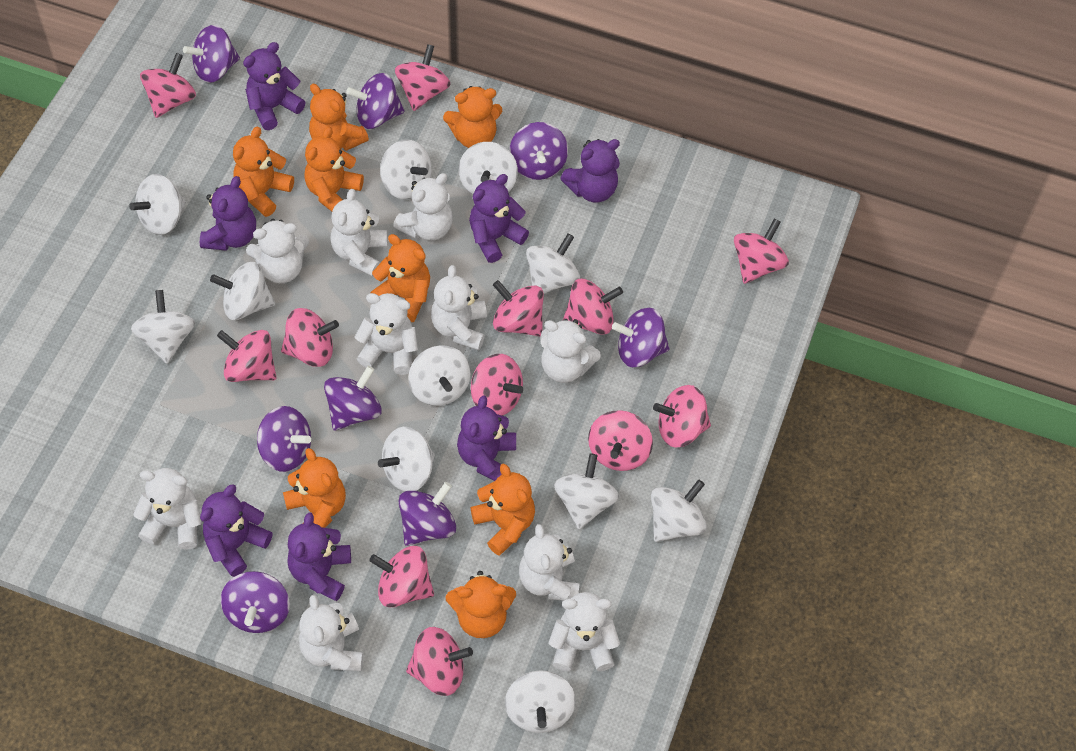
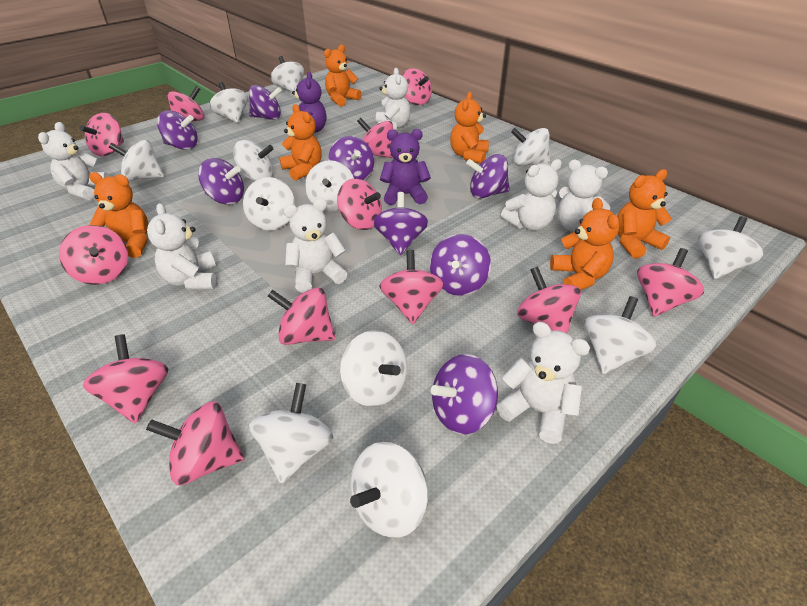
orange teddy bear: 8 -> 6
purple teddy bear: 7 -> 2
white spinning top: 11 -> 12
white teddy bear: 10 -> 7

